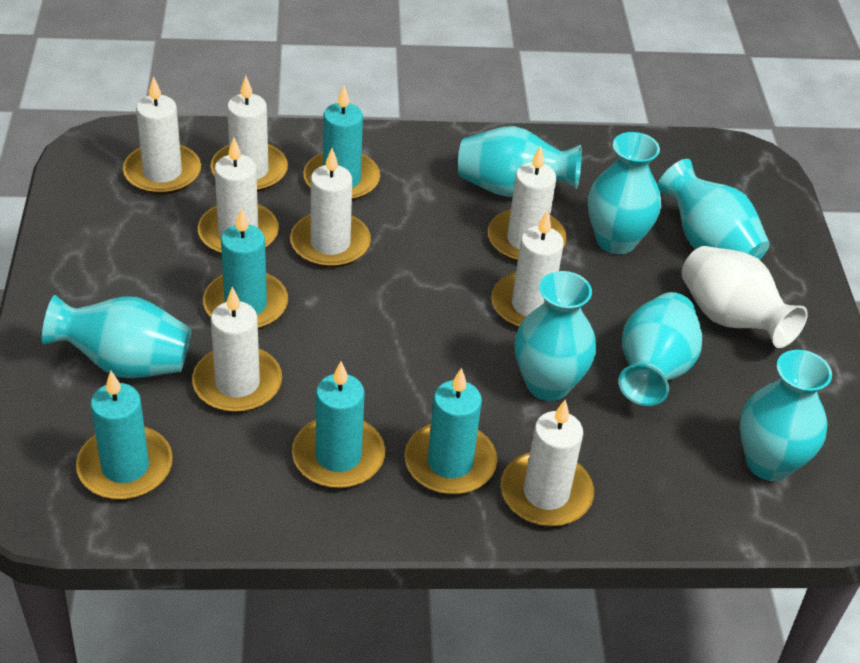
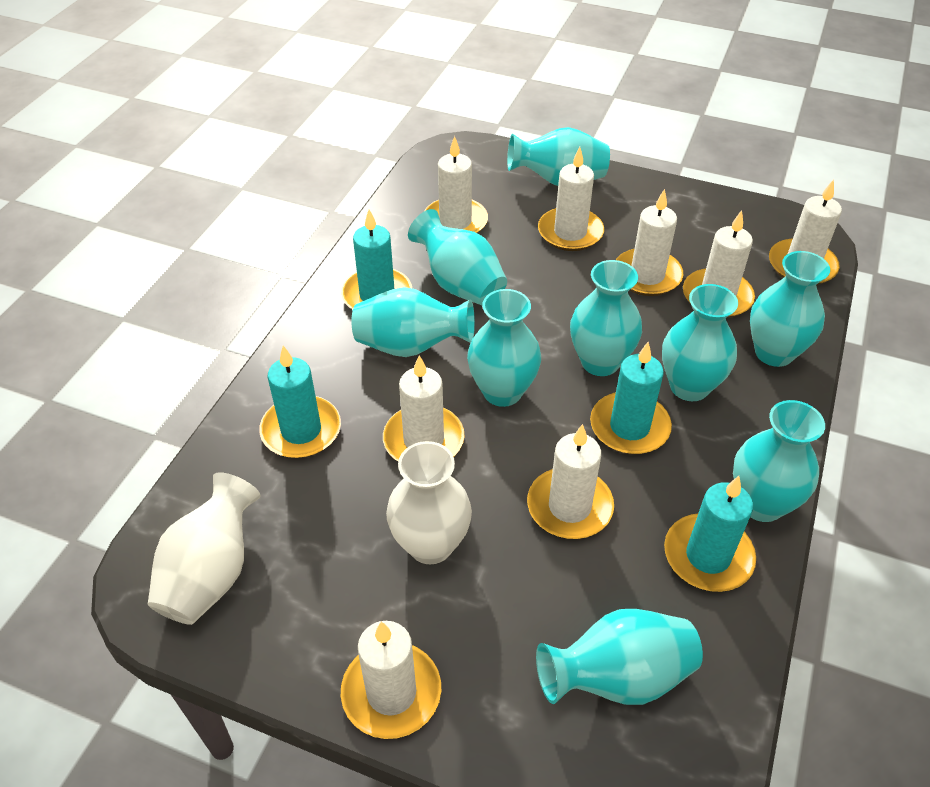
turquoise candle: 5 -> 4
turquoise vase: 7 -> 9
white vase: 1 -> 2

